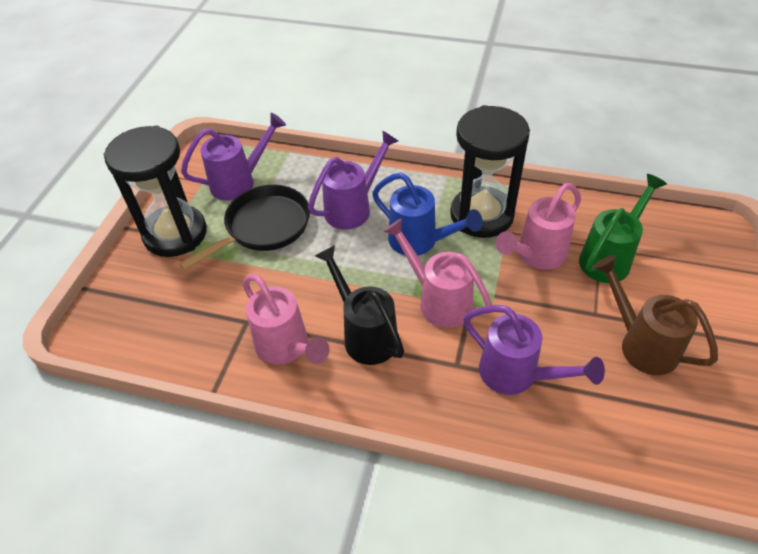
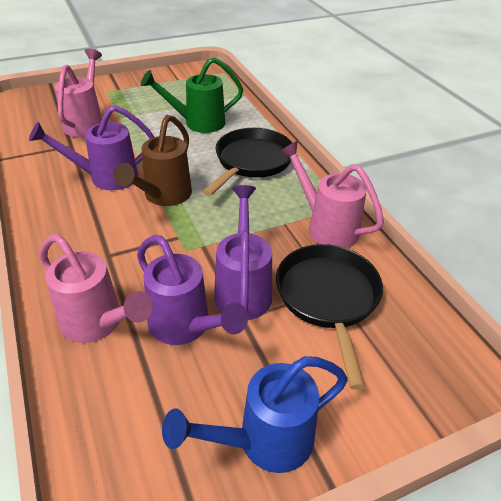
black hourglass: 2 -> 0
black pan: 1 -> 2
black watering can: 1 -> 0

